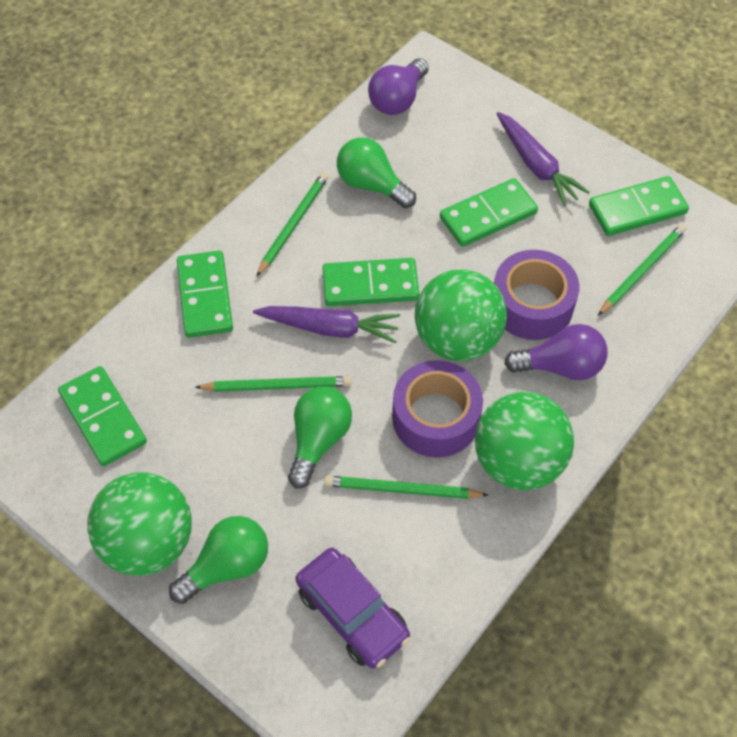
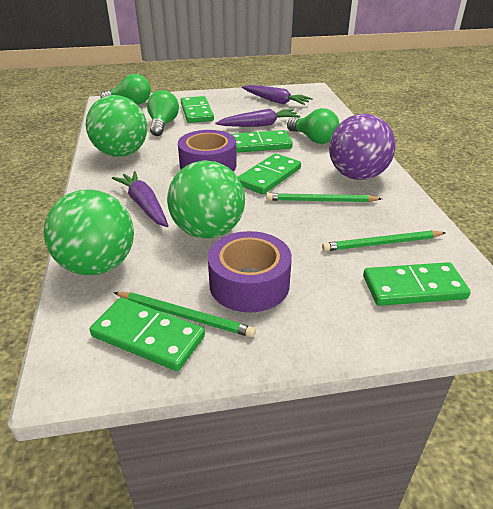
green pencil: 4 -> 3
purple ball: 0 -> 1
purple car: 1 -> 0
purple carrot: 2 -> 3
purple light bulb: 2 -> 0

